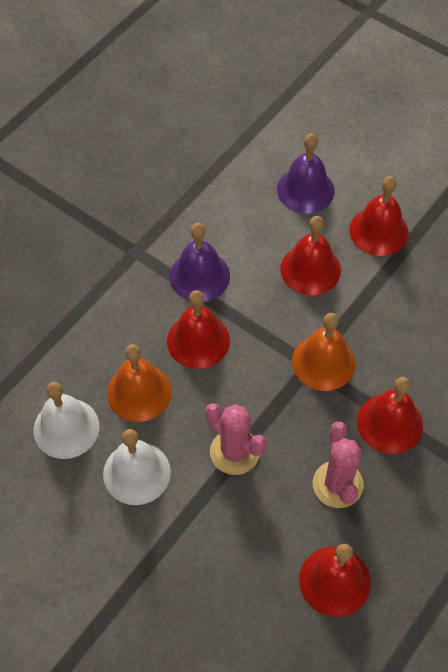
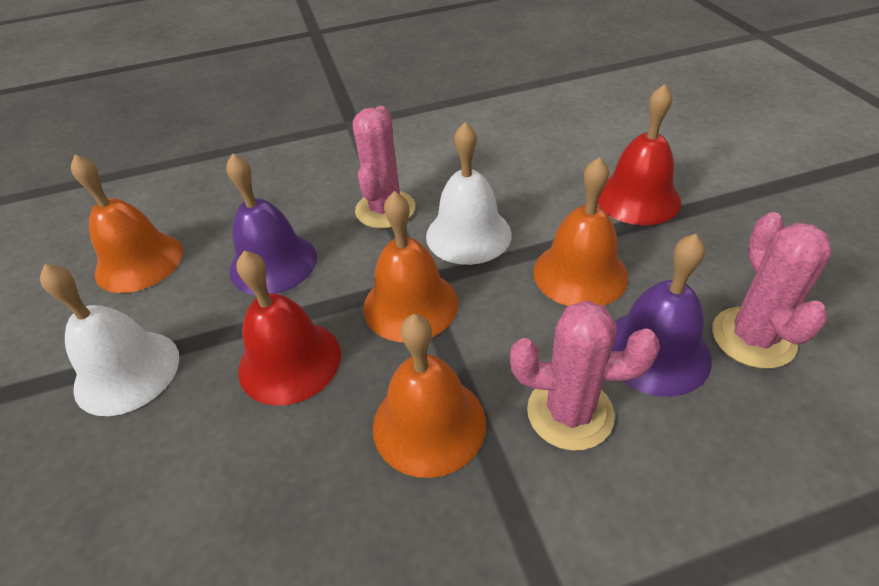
orange bell: 2 -> 4
pink cactus: 2 -> 3
red bell: 5 -> 2

